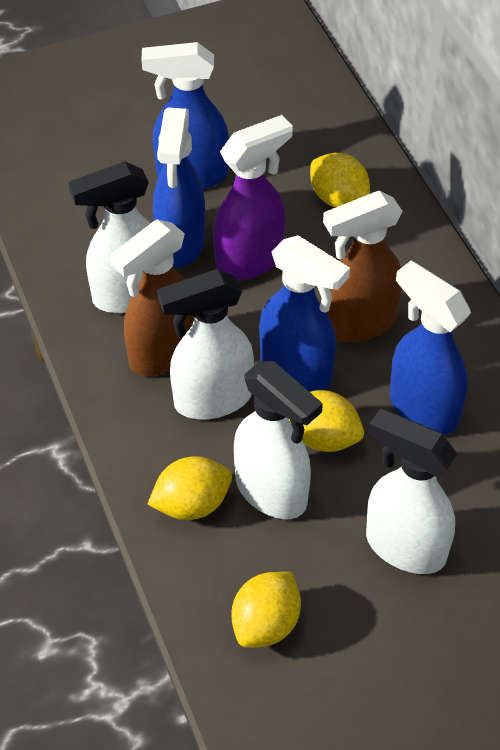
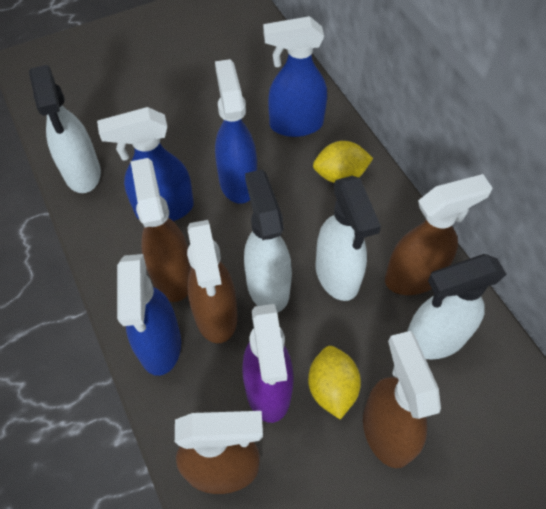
brown spray bottle: 2 -> 5
yellow lemon: 4 -> 2

